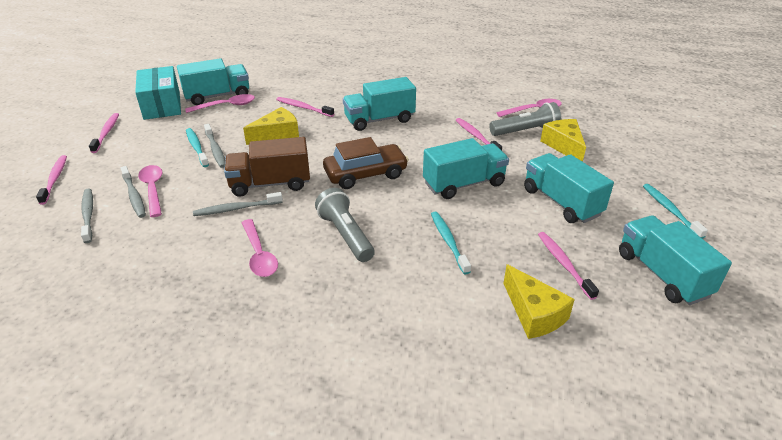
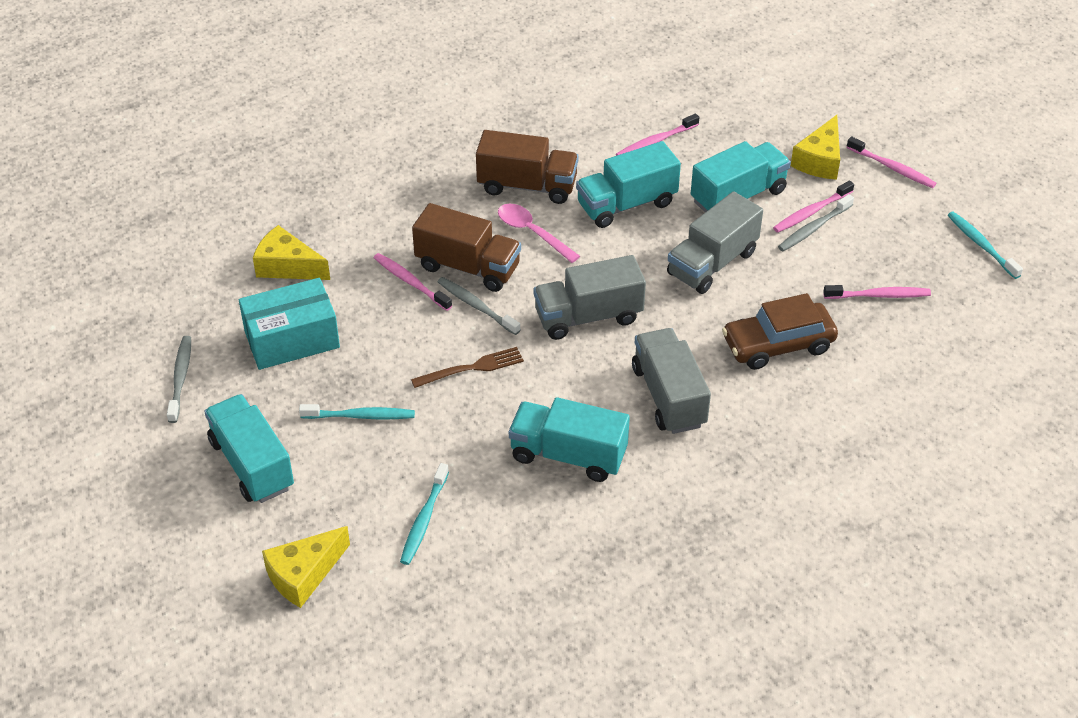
brown fork: 0 -> 1
brown truck: 1 -> 2
grey flashlight: 2 -> 0
grey toothbrush: 4 -> 3
grey truck: 0 -> 3
pink spoon: 4 -> 1
turquoise truck: 5 -> 4

